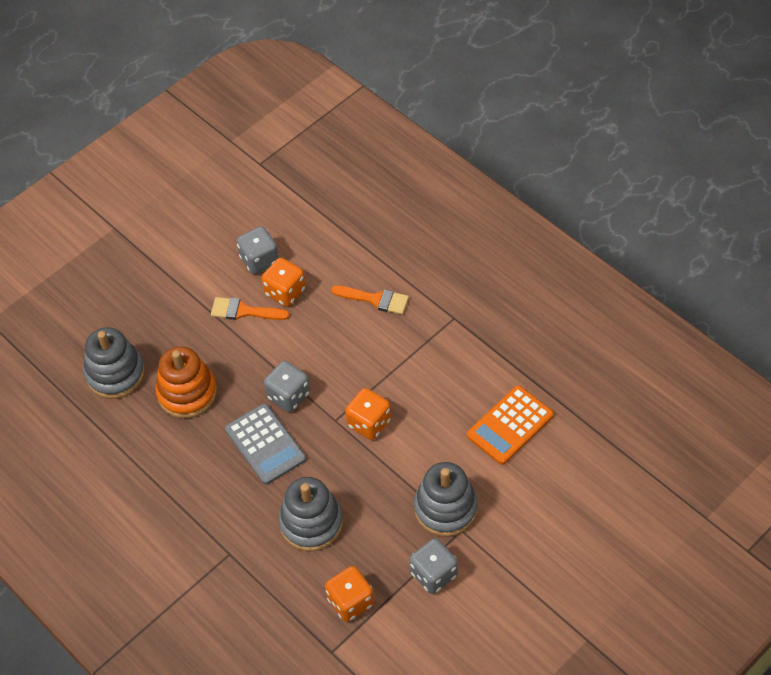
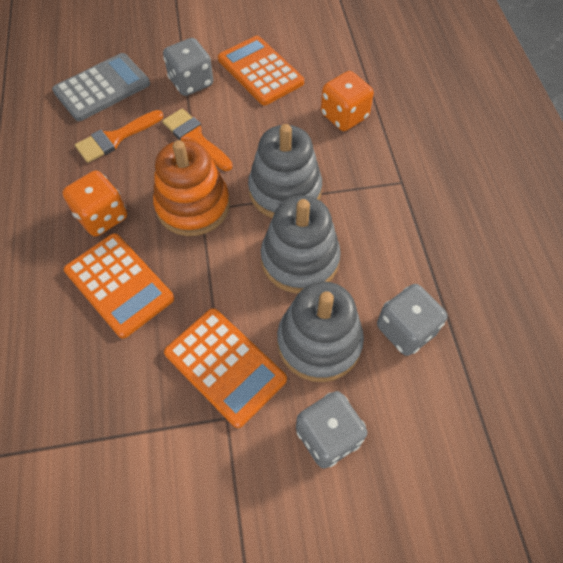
orange calculator: 1 -> 3
orange dice: 3 -> 2

